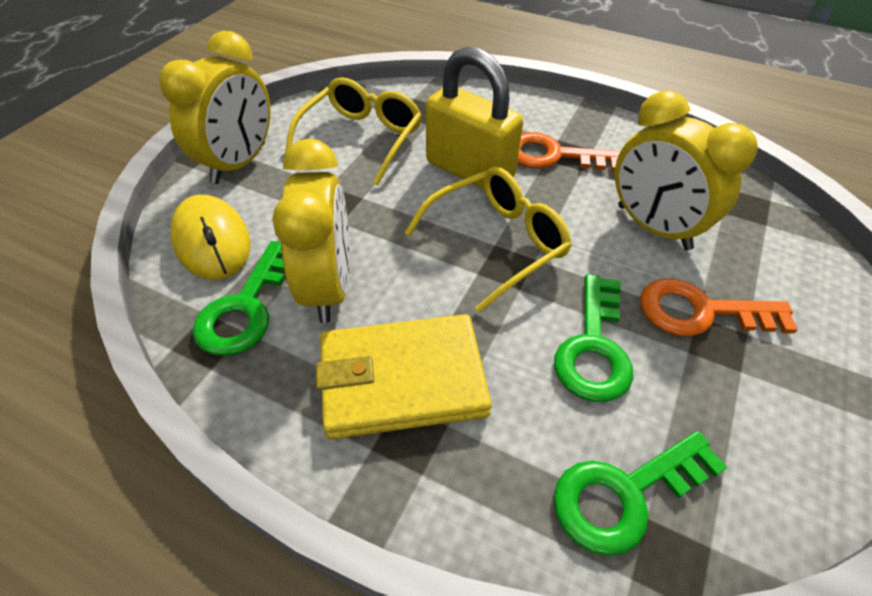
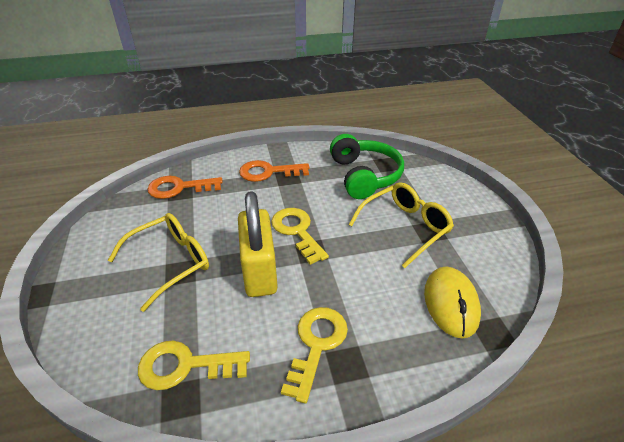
green headphones: 0 -> 1
green key: 3 -> 0
yellow clock: 3 -> 0
yellow key: 0 -> 3
yellow wallet: 1 -> 0

